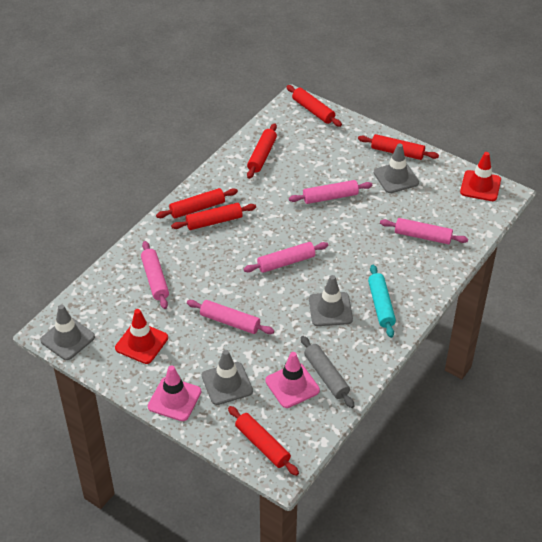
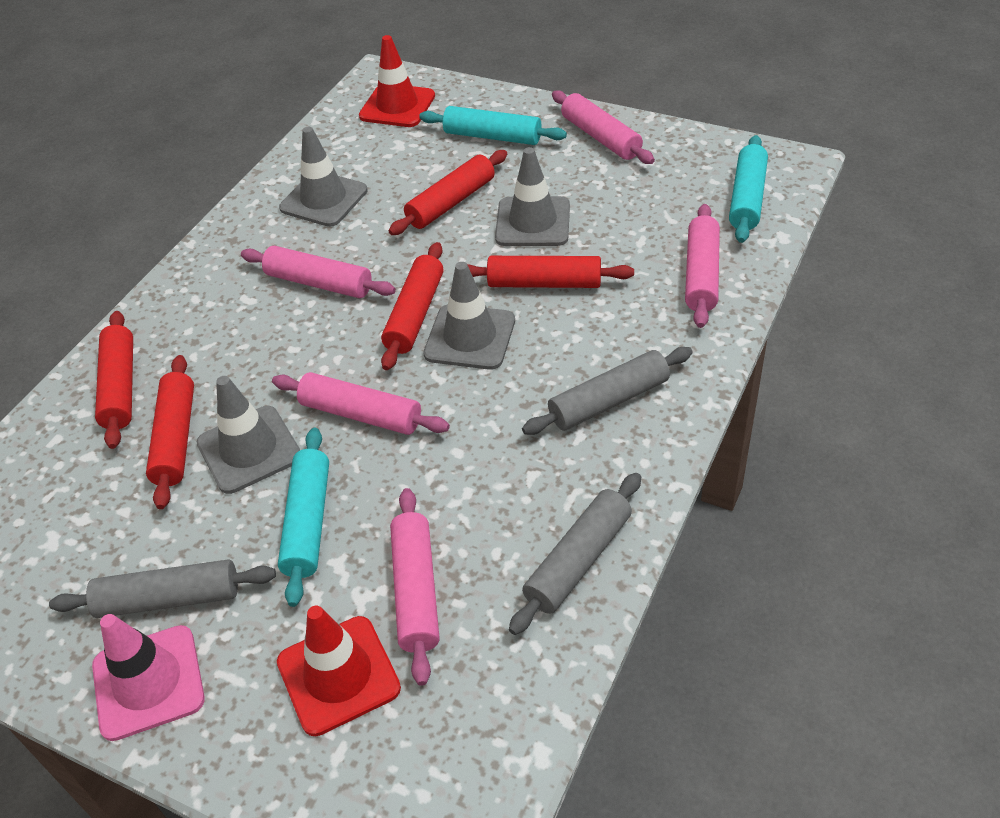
grey rolling pin: 1 -> 3
pink traffic cone: 2 -> 1
red rolling pin: 6 -> 5
turquoise rolling pin: 1 -> 3

